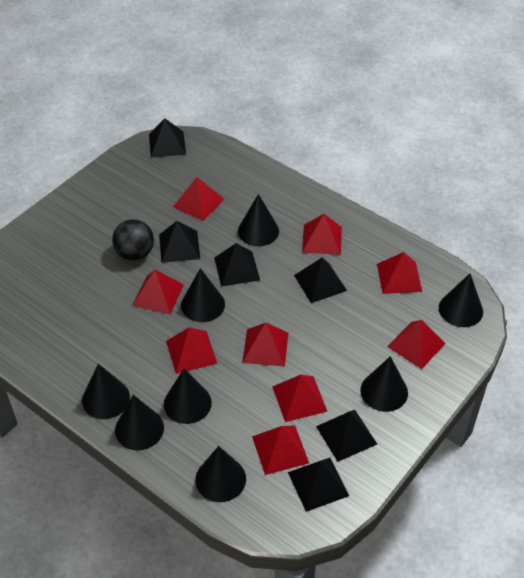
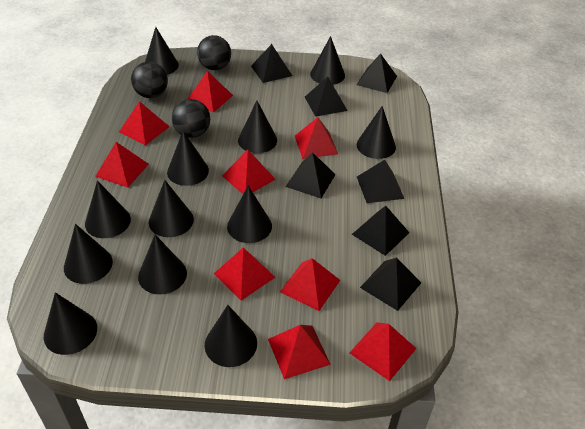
black ball: 1 -> 3
black cone: 8 -> 12
black pyramid: 6 -> 7

